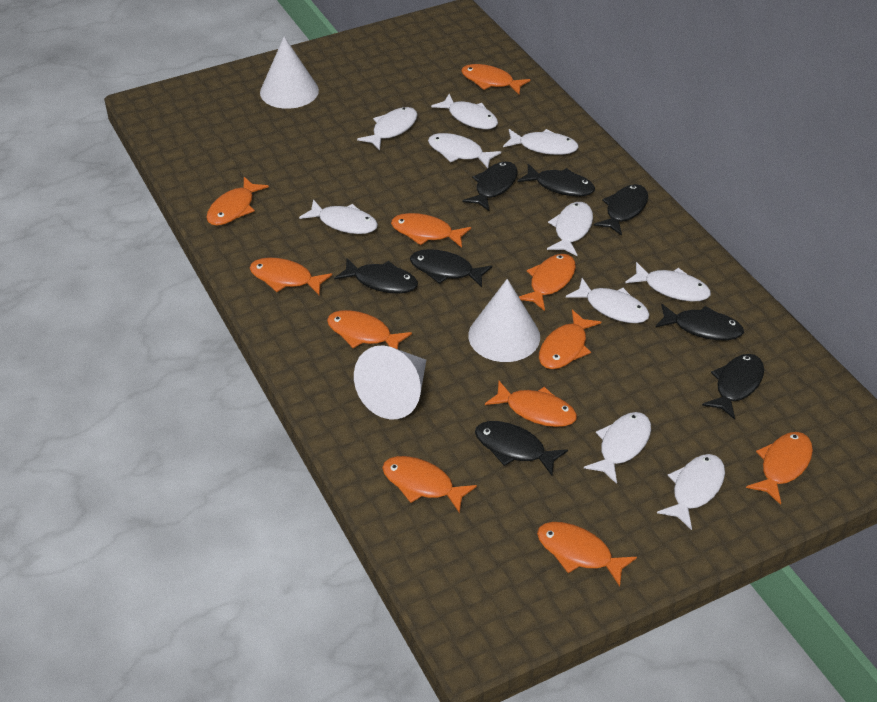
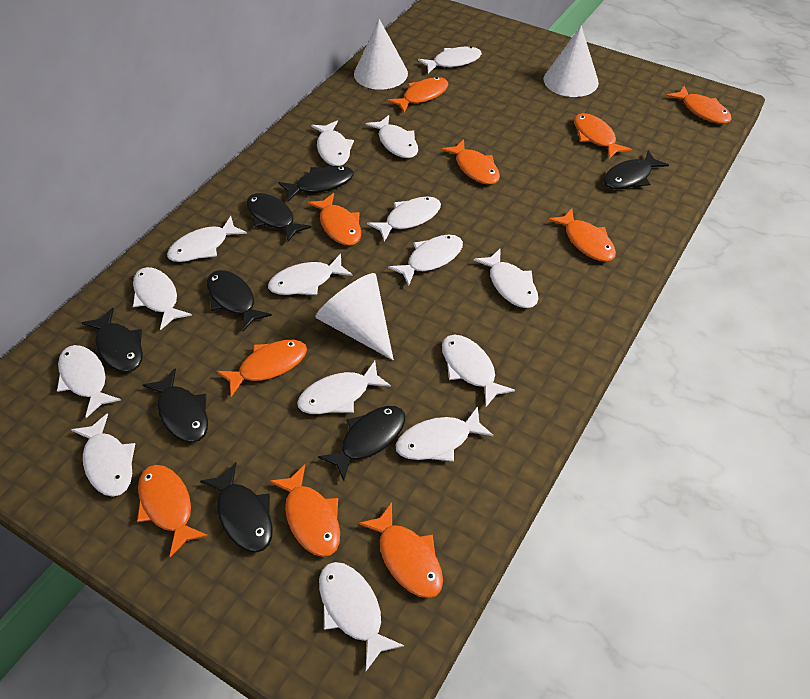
orange fish: 11 -> 10
white fish: 10 -> 15

